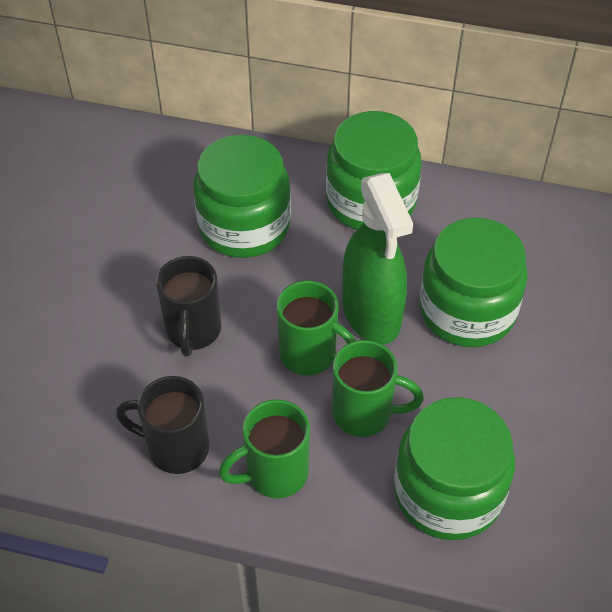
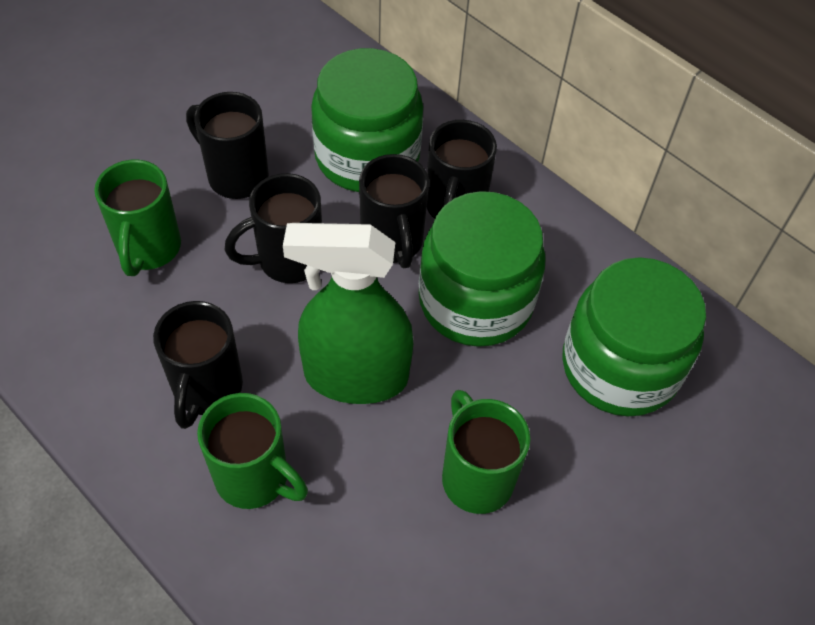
black mug: 2 -> 5
green jar: 4 -> 3

